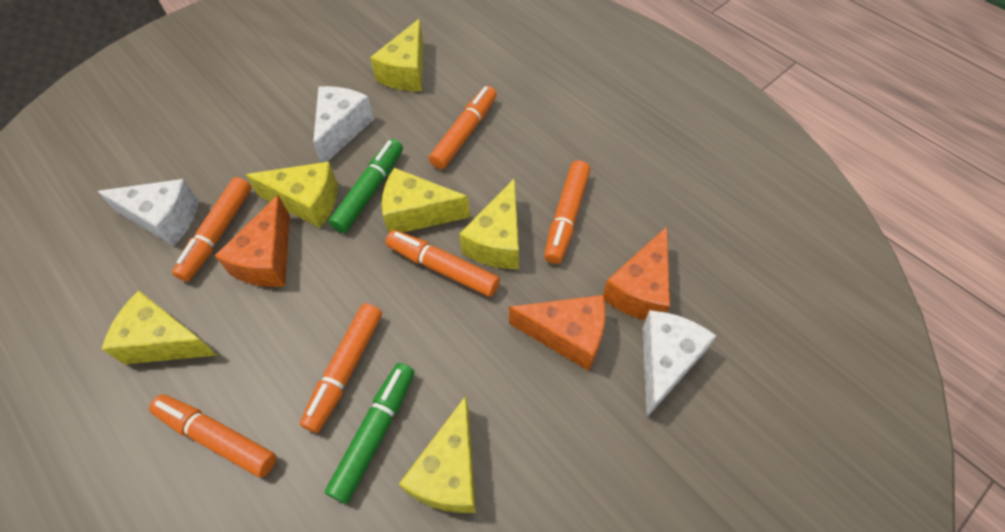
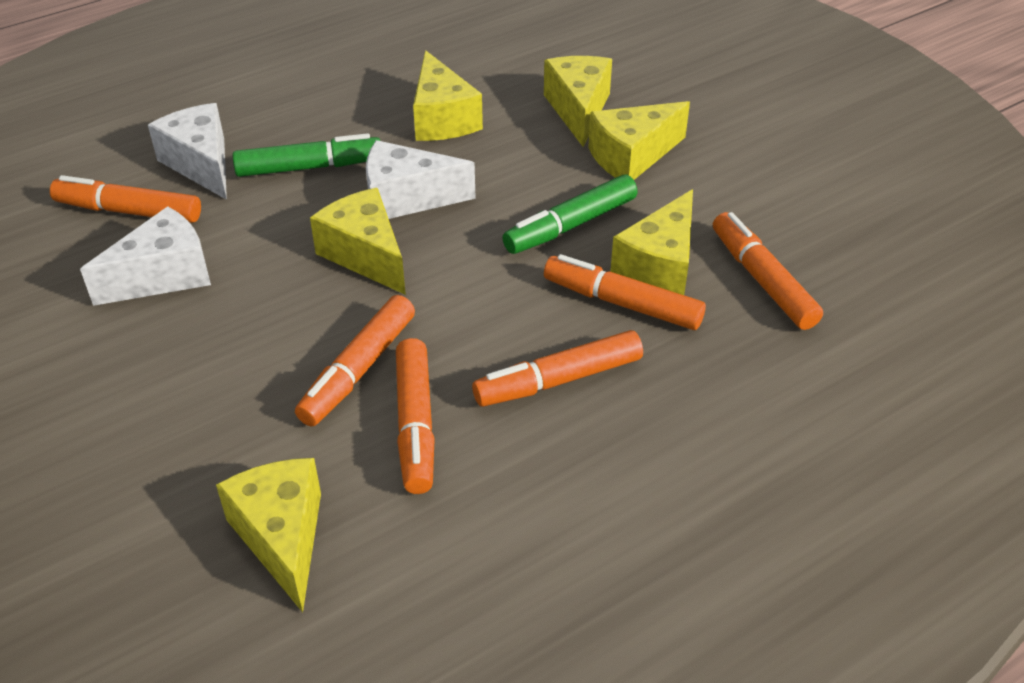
orange cheese: 3 -> 0

